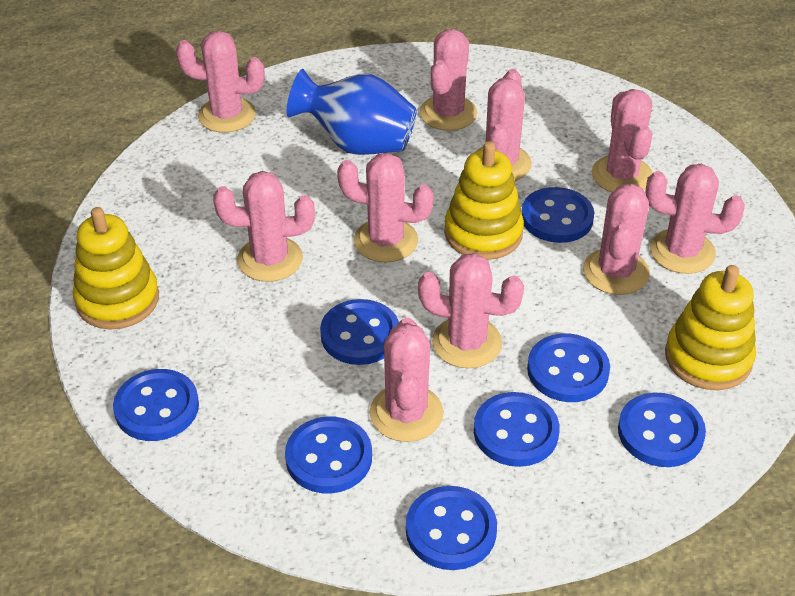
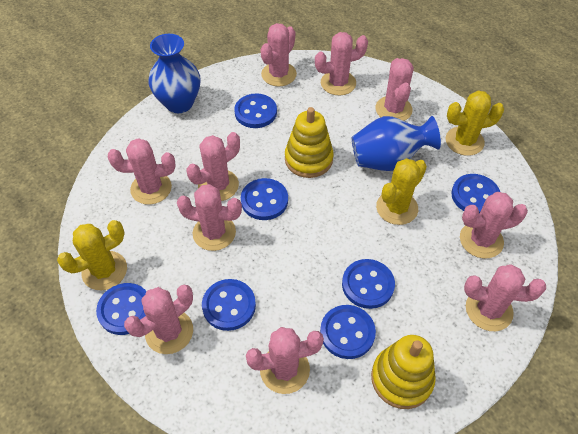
blue button: 8 -> 7
blue vase: 1 -> 2
yellow cactus: 0 -> 3
yellow stacking toy: 3 -> 2

